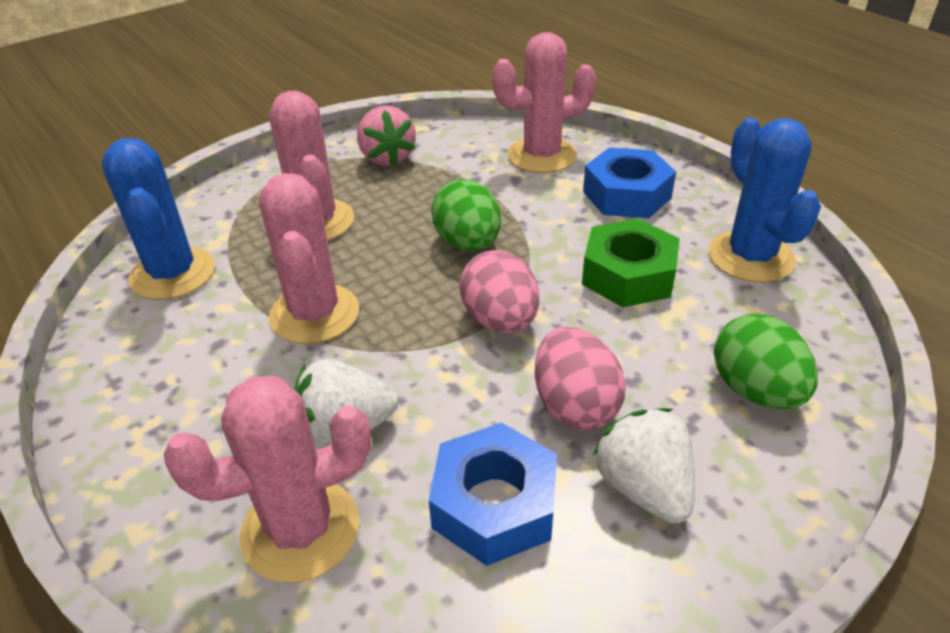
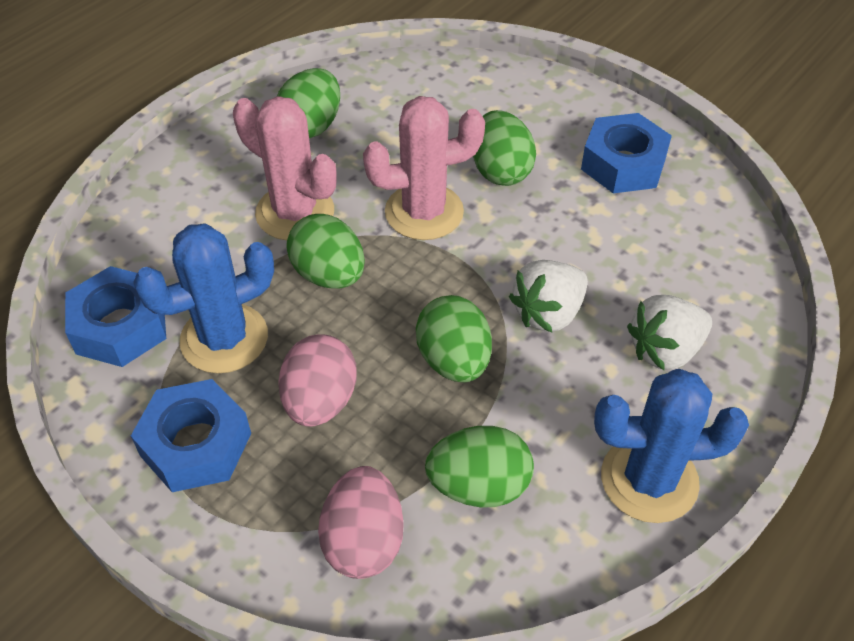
blue nut: 2 -> 3
green egg: 2 -> 5
green nut: 1 -> 0
pink cactus: 4 -> 2
pink strawberry: 1 -> 0

